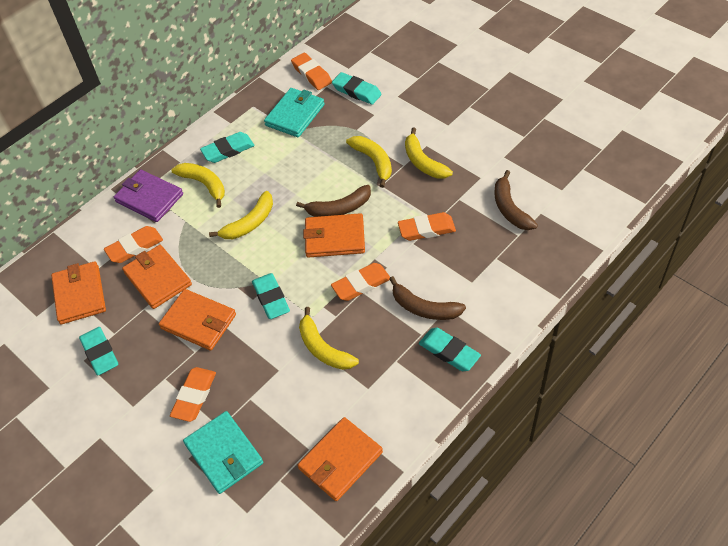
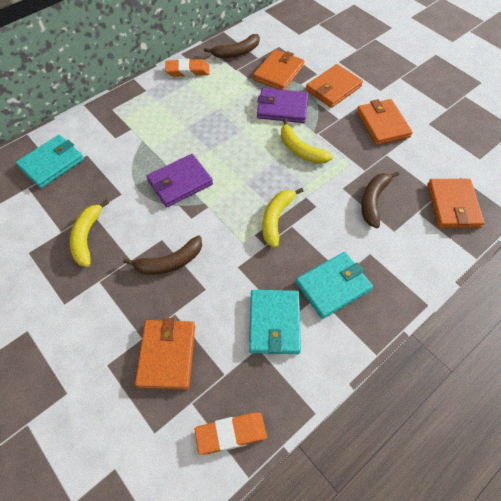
orange eraser: 5 -> 2
purple wallet: 1 -> 2
turquoise eraser: 5 -> 0
turquoise wallet: 2 -> 3
yellow banana: 5 -> 3

